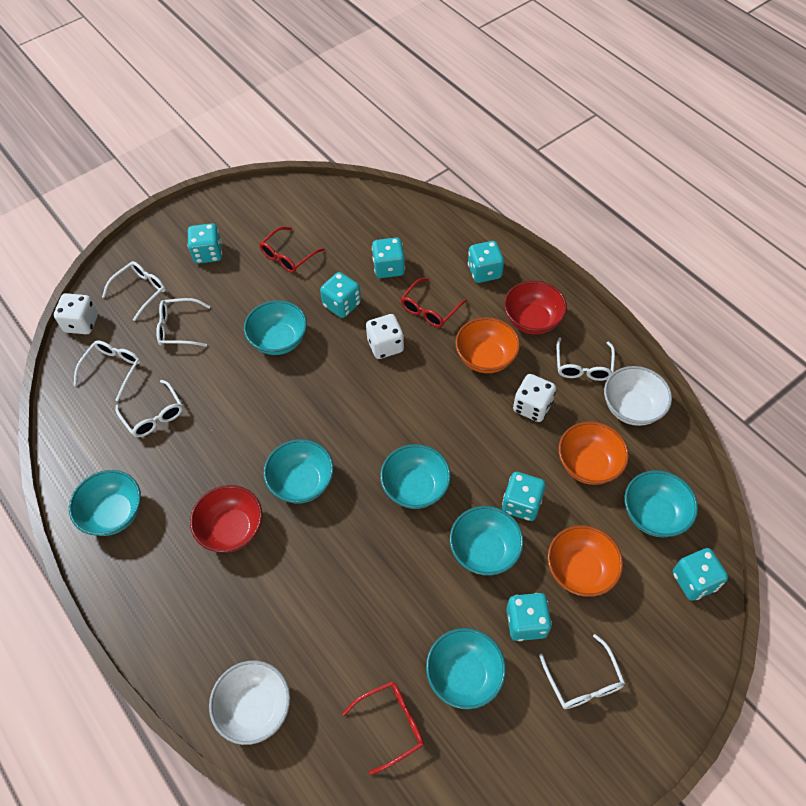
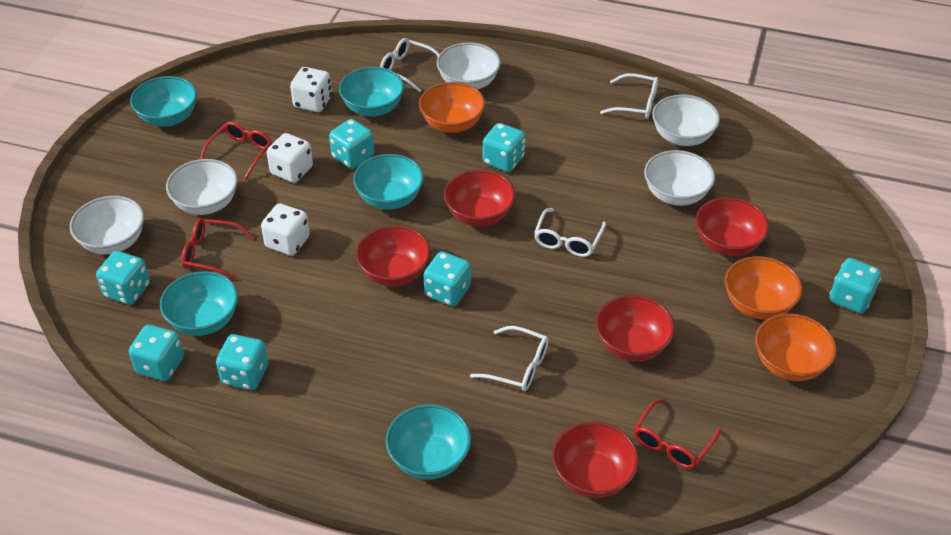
red bowl: 2 -> 5
turquoise bowl: 7 -> 5
white bowl: 2 -> 5
white glasses: 6 -> 4

